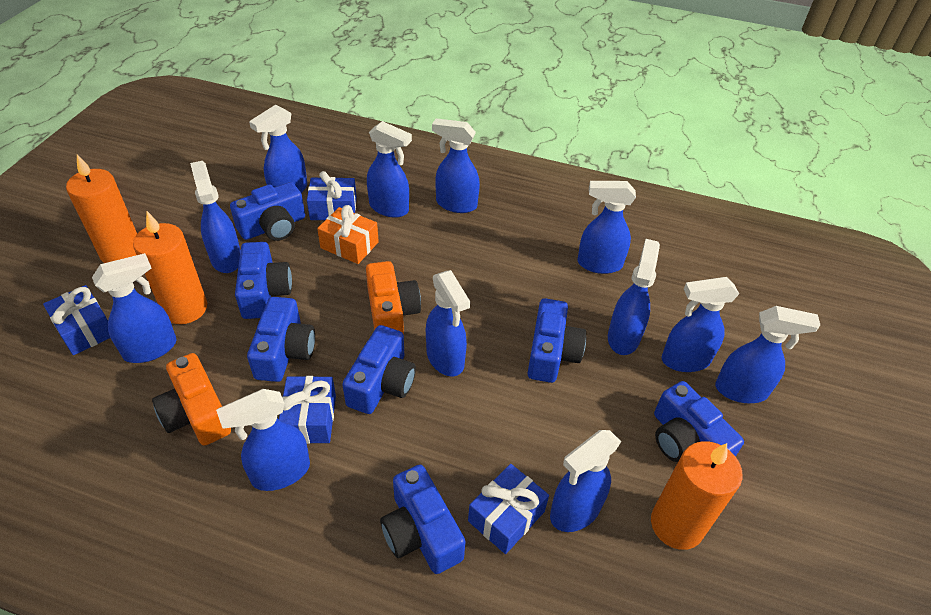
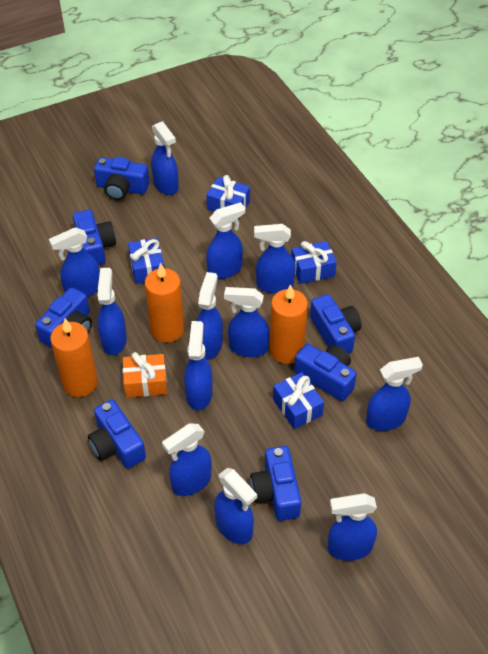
orange camera: 2 -> 0

